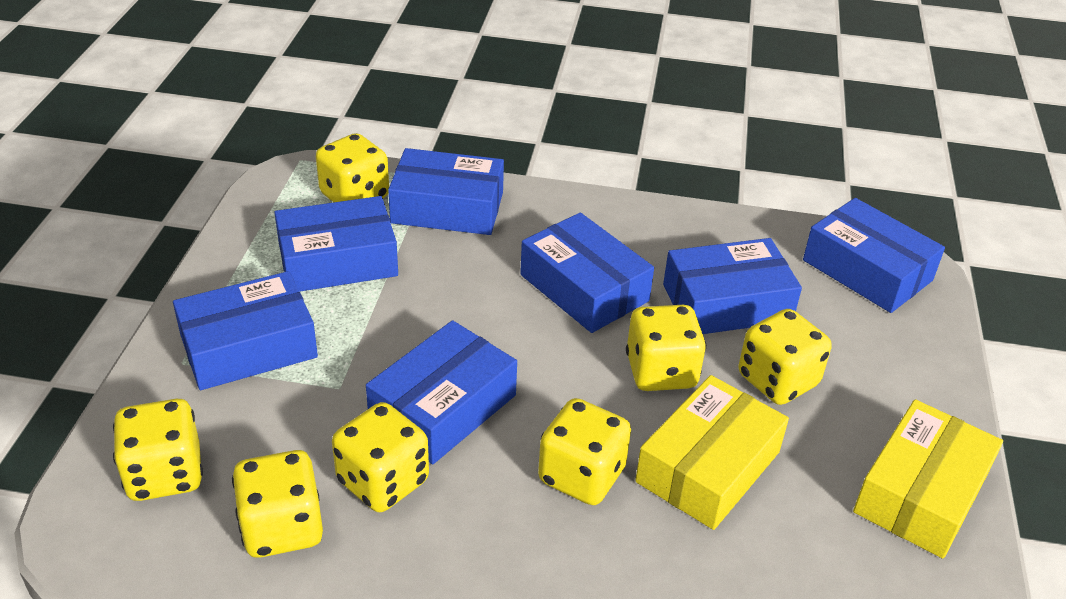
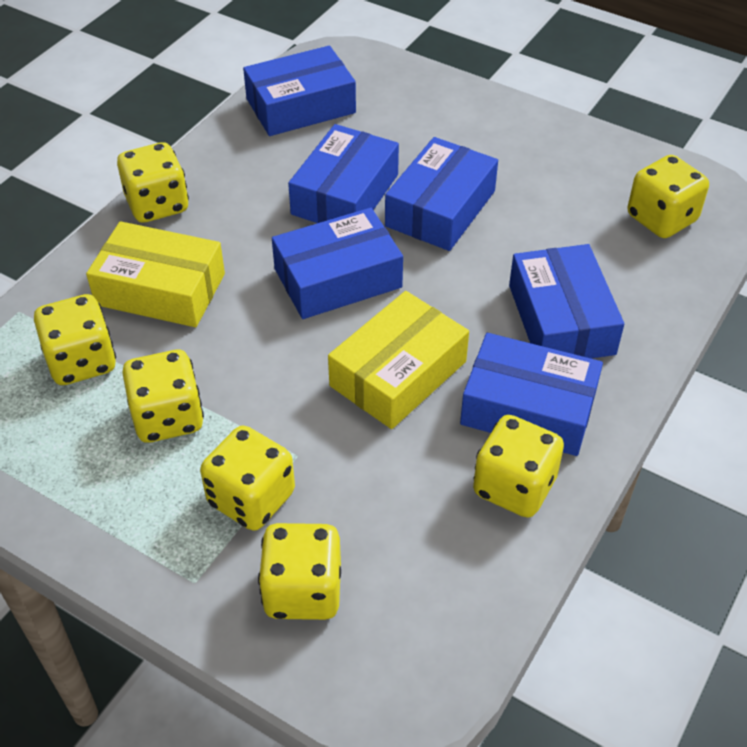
blue box: 7 -> 6

